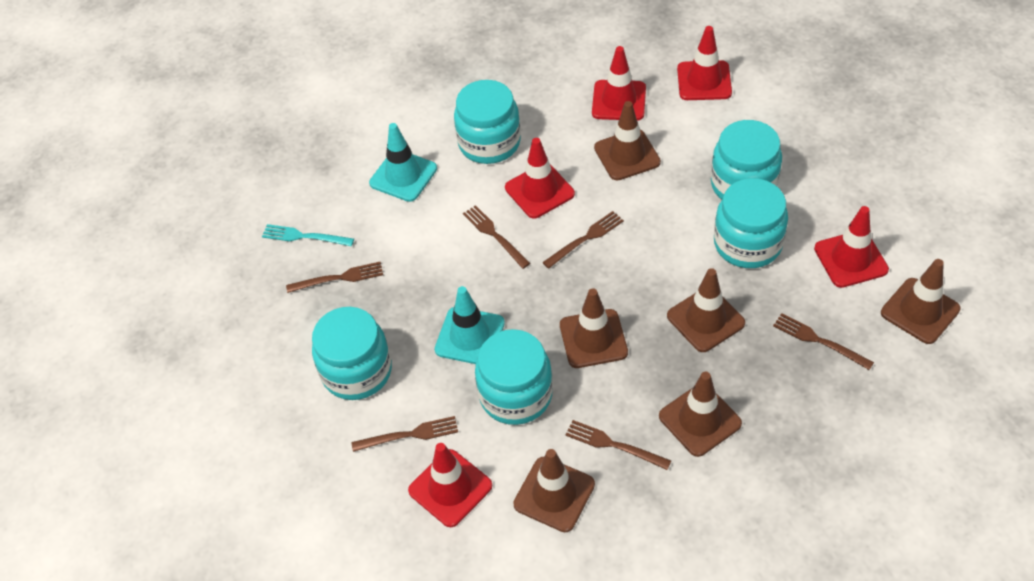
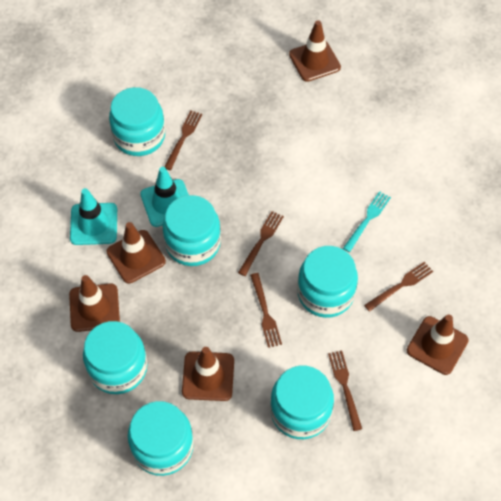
brown fork: 6 -> 5
brown traffic cone: 6 -> 5
red traffic cone: 5 -> 0
turquoise jar: 5 -> 6

